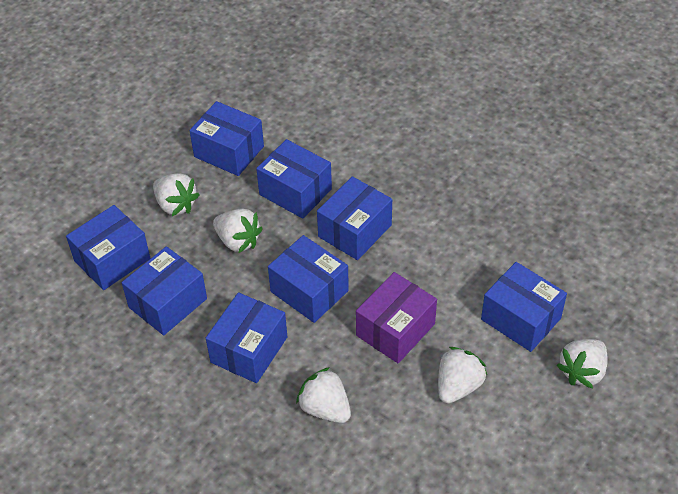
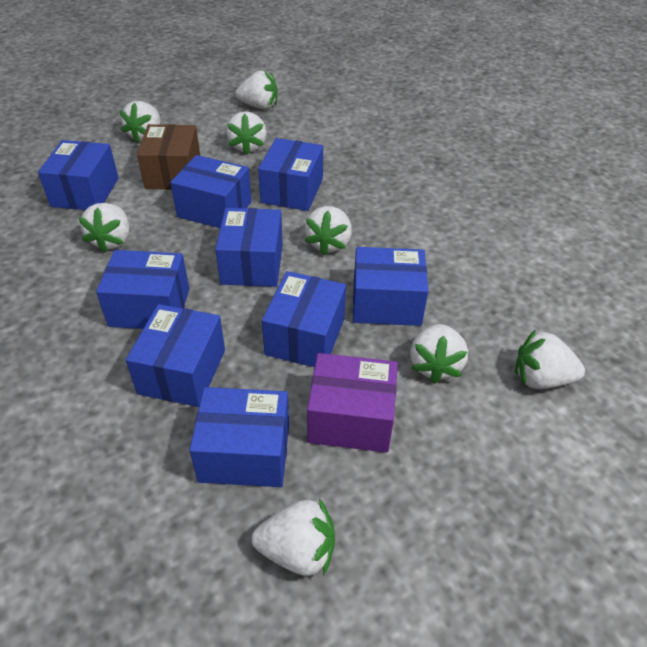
blue box: 8 -> 9
brown box: 0 -> 1
white strawberry: 5 -> 8

